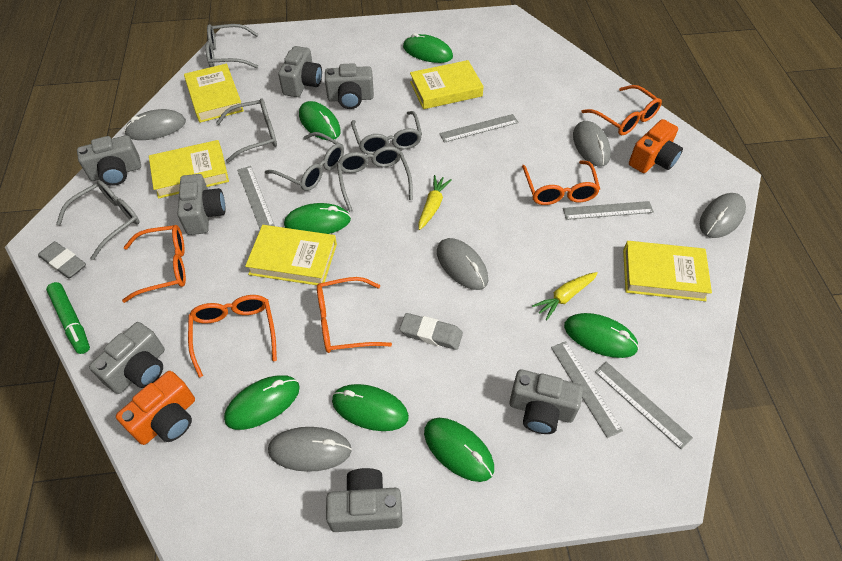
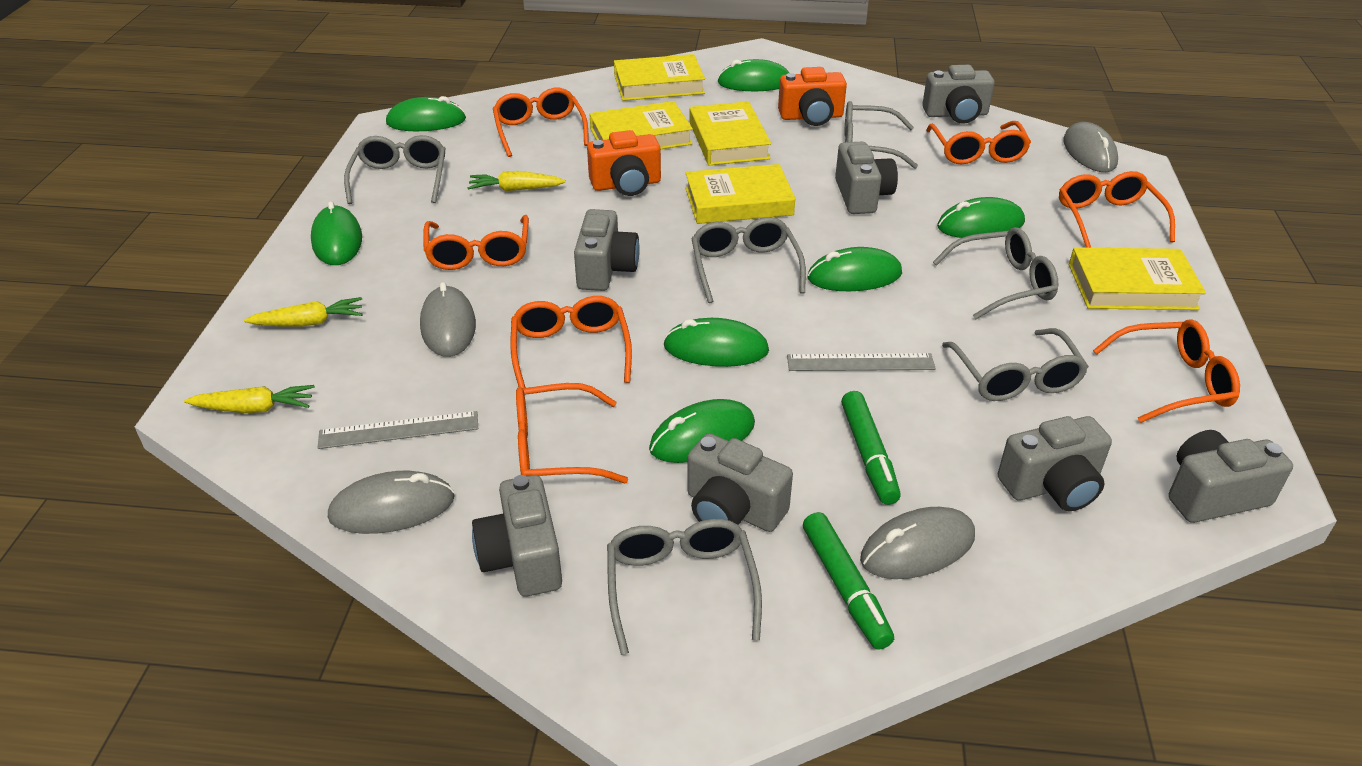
green marker: 1 -> 2
grey eraser: 2 -> 0
grey mouse: 5 -> 4
grey ruler: 5 -> 2
orange glasses: 5 -> 7
yellow carrot: 2 -> 3

